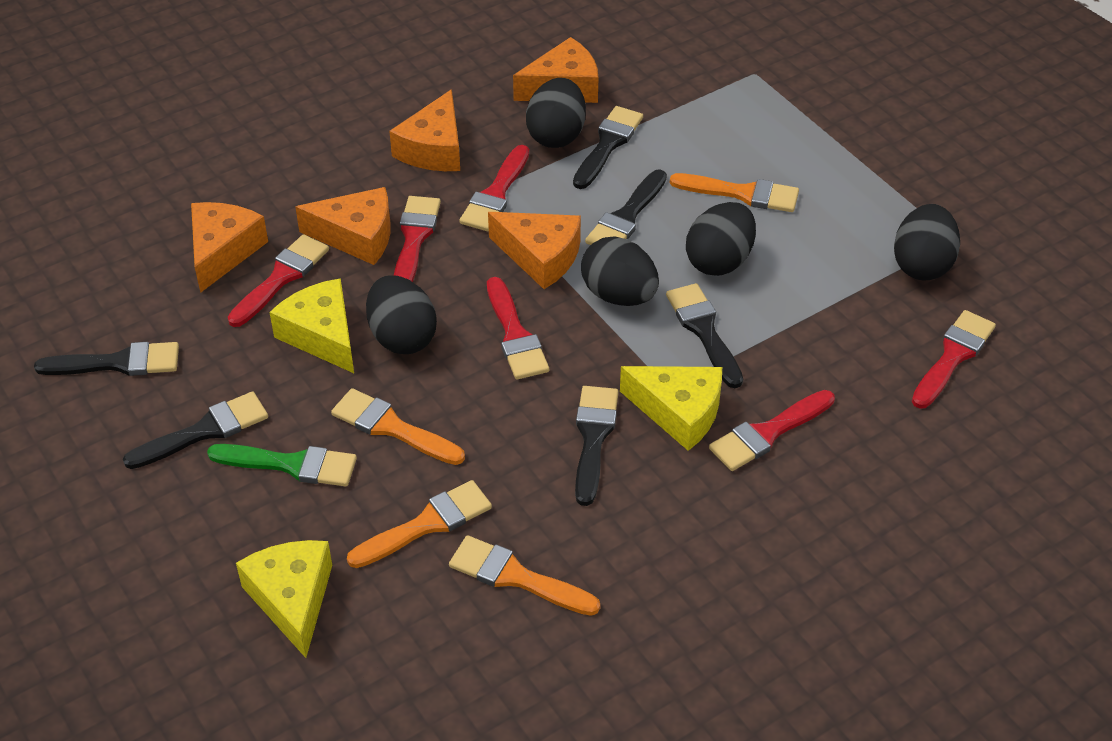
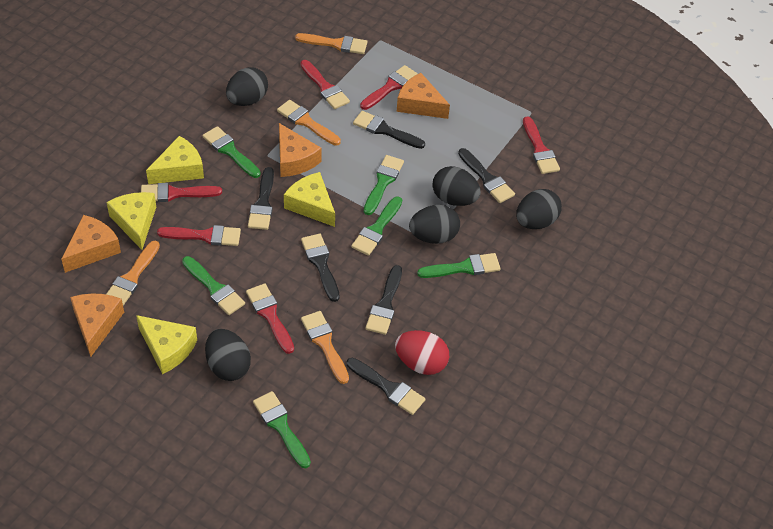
green brush: 1 -> 6
orange cheese: 5 -> 4
red egg: 0 -> 1
yellow cheese: 3 -> 4

